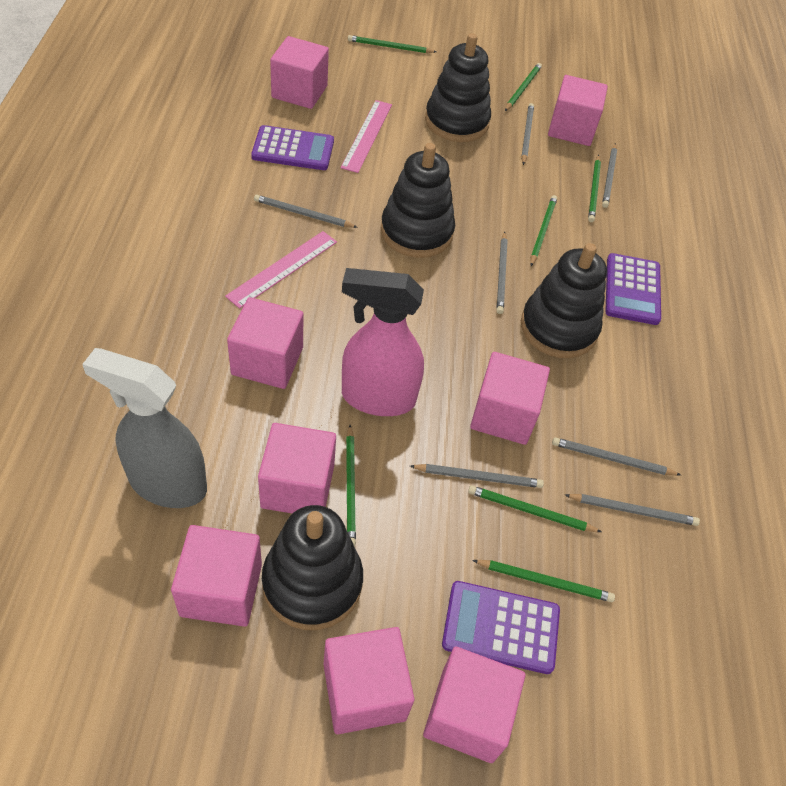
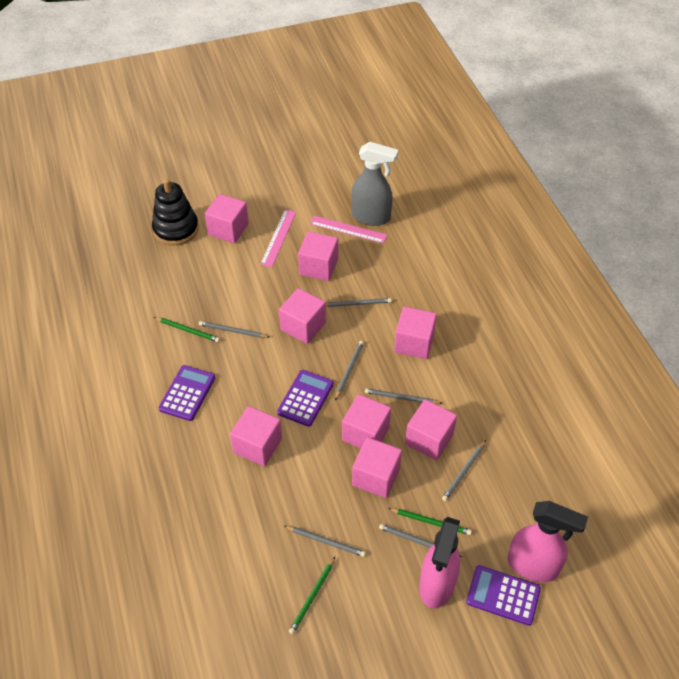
black stacking toy: 4 -> 1
green pencil: 7 -> 3
pink spray bottle: 1 -> 2

